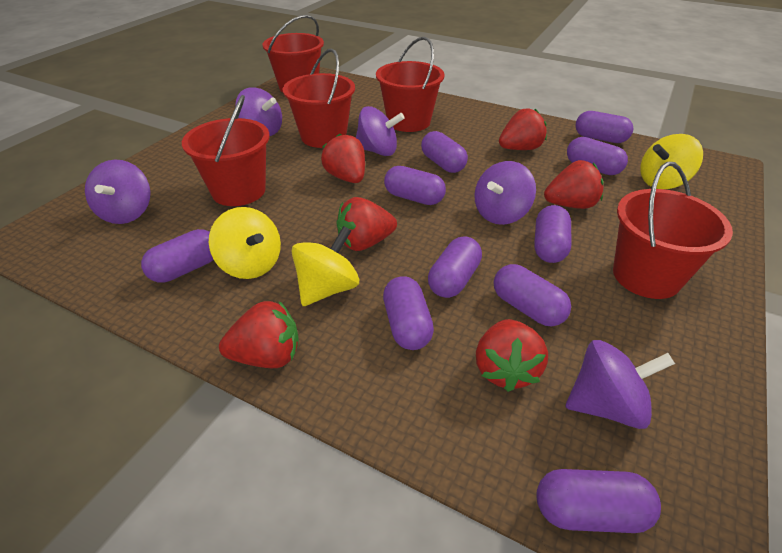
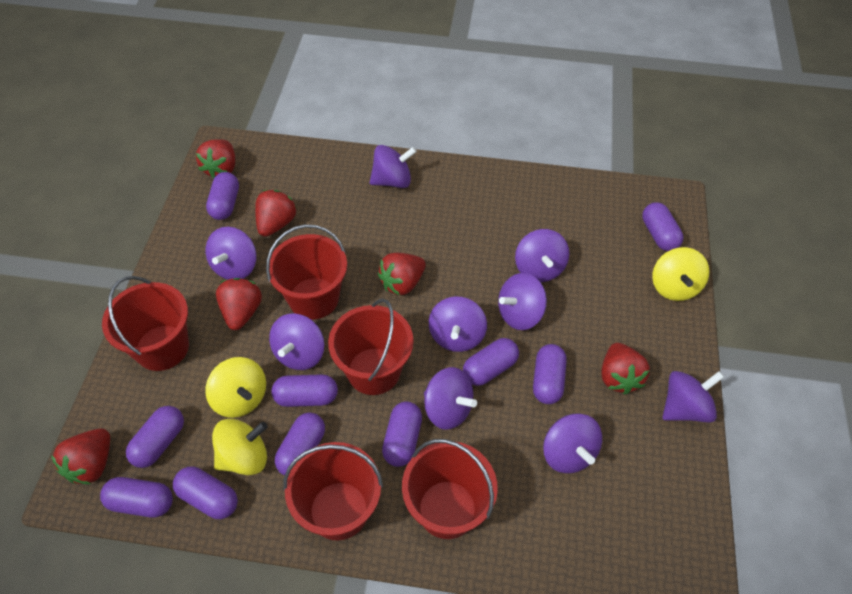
purple spinning top: 5 -> 9

